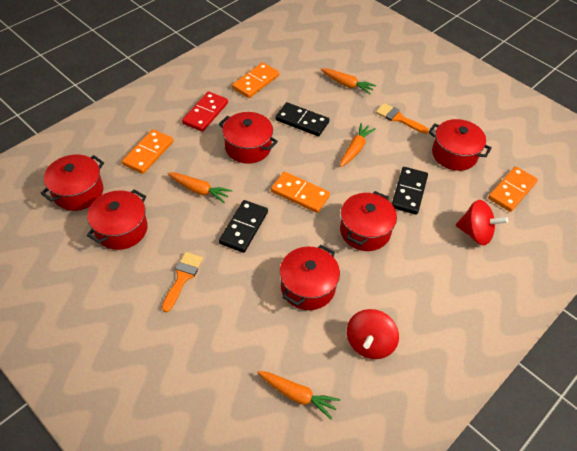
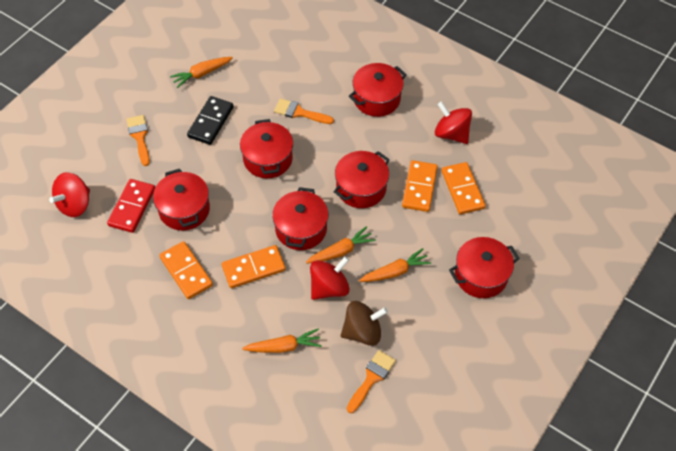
black domino: 3 -> 1
brown spinning top: 0 -> 1
orange brush: 2 -> 3
red spinning top: 2 -> 3

